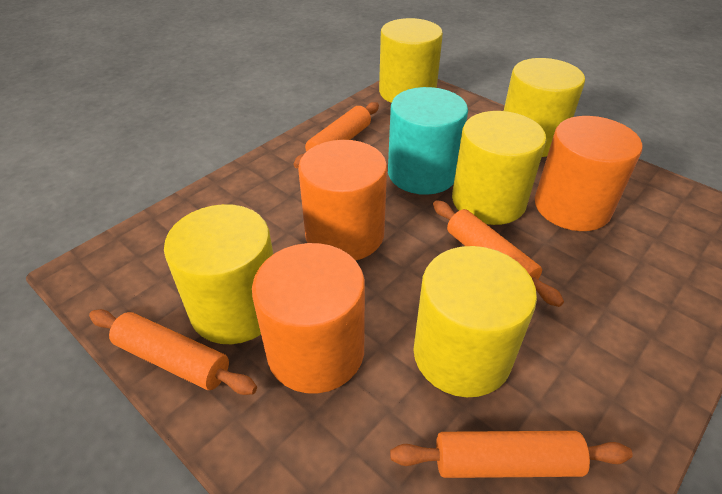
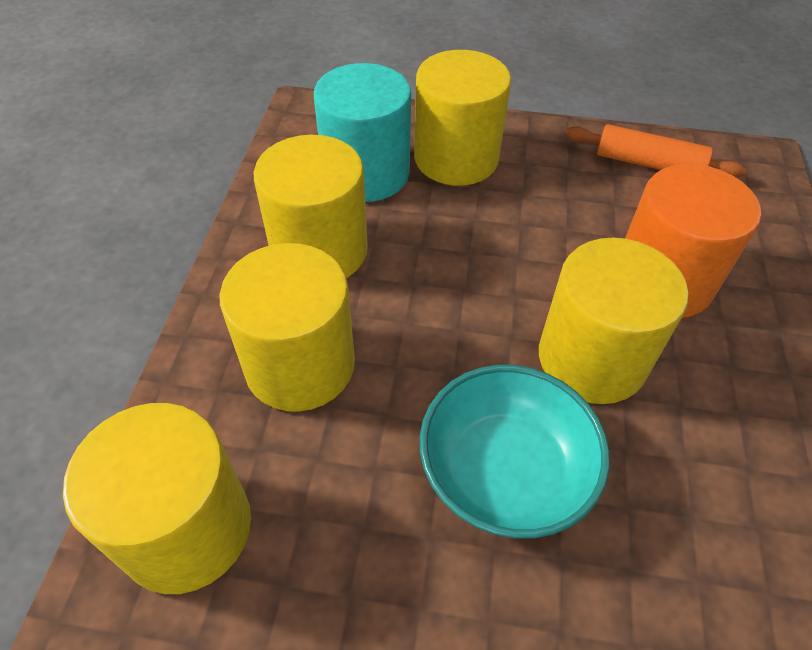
orange cylinder: 3 -> 1
orange rolling pin: 4 -> 1
turquoise bowl: 0 -> 1

